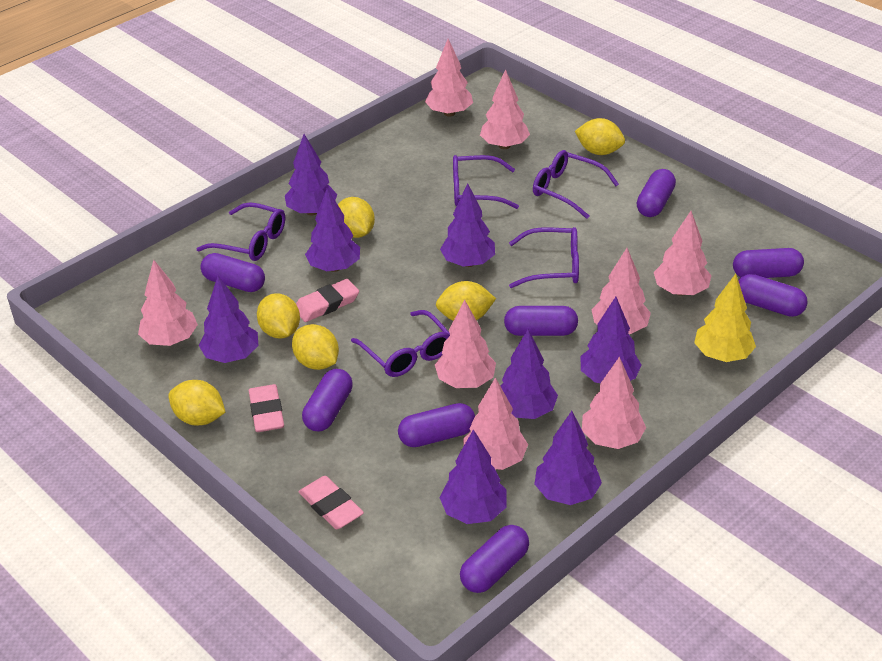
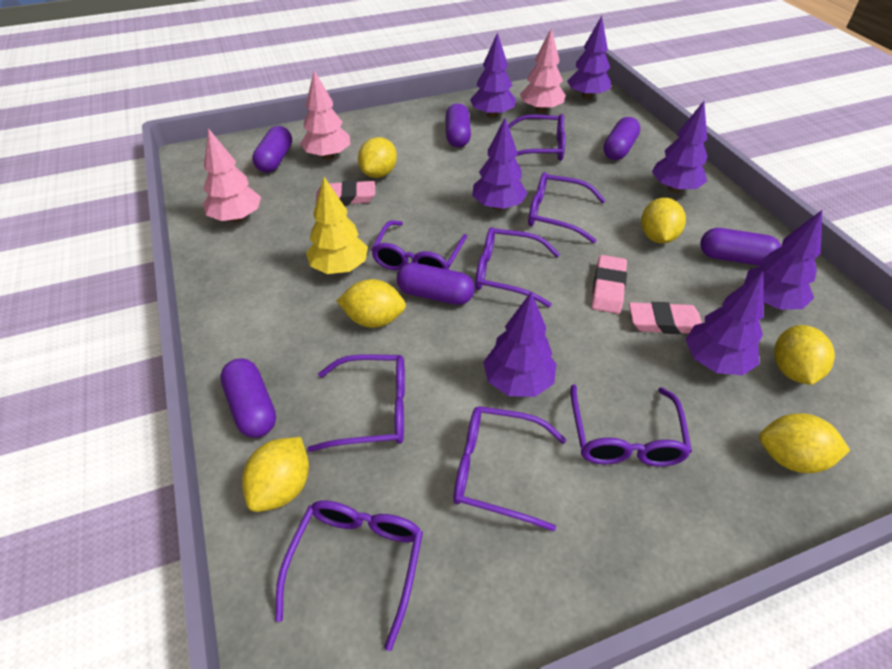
pink tree: 8 -> 3
purple capsule: 8 -> 6
purple glasses: 5 -> 8
purple tree: 8 -> 7

